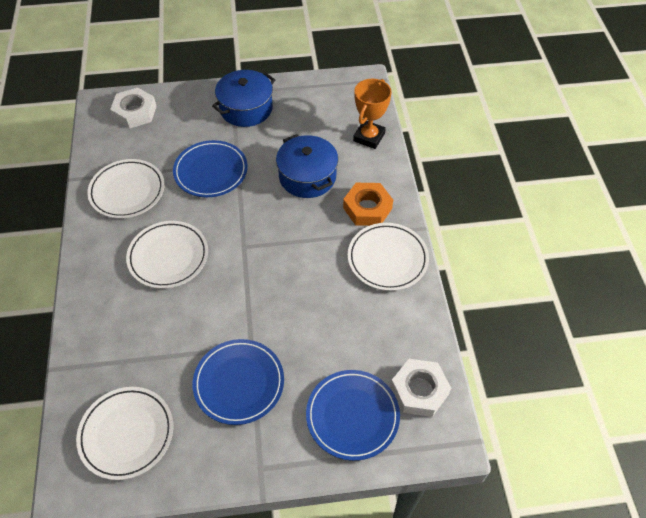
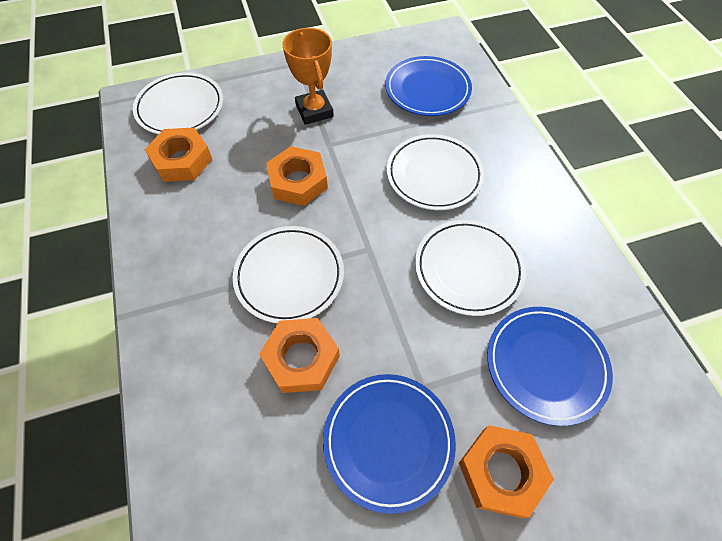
blue pot: 2 -> 0
orange nut: 1 -> 4
white nut: 2 -> 0

